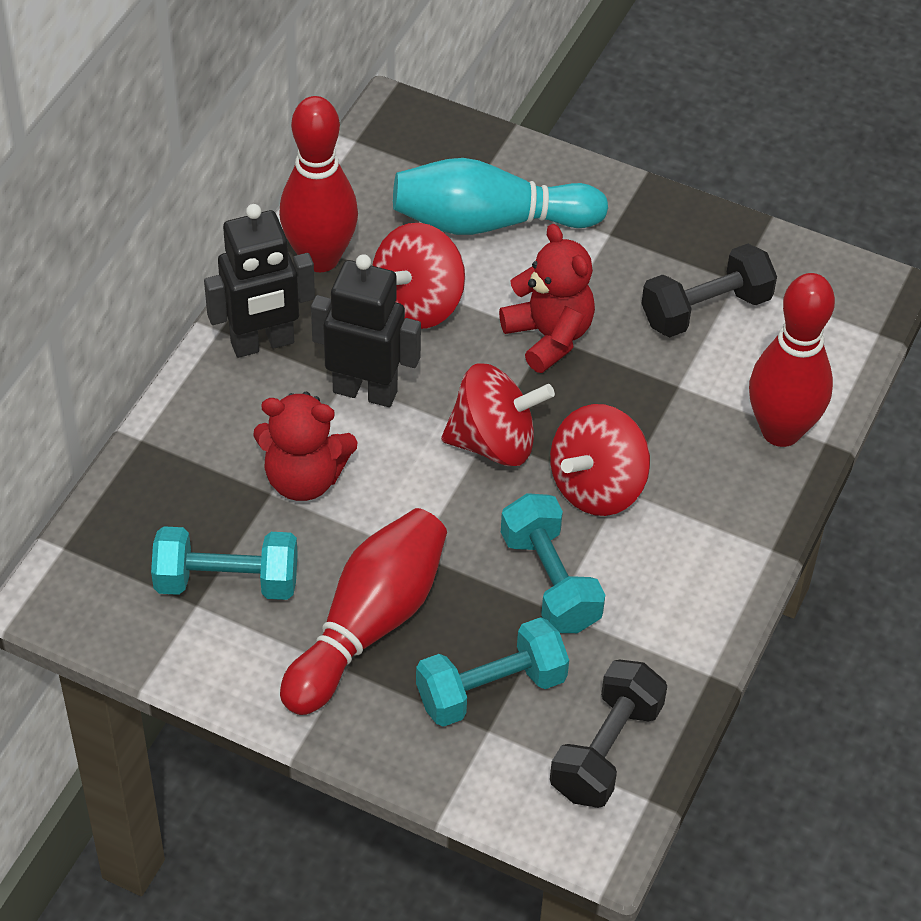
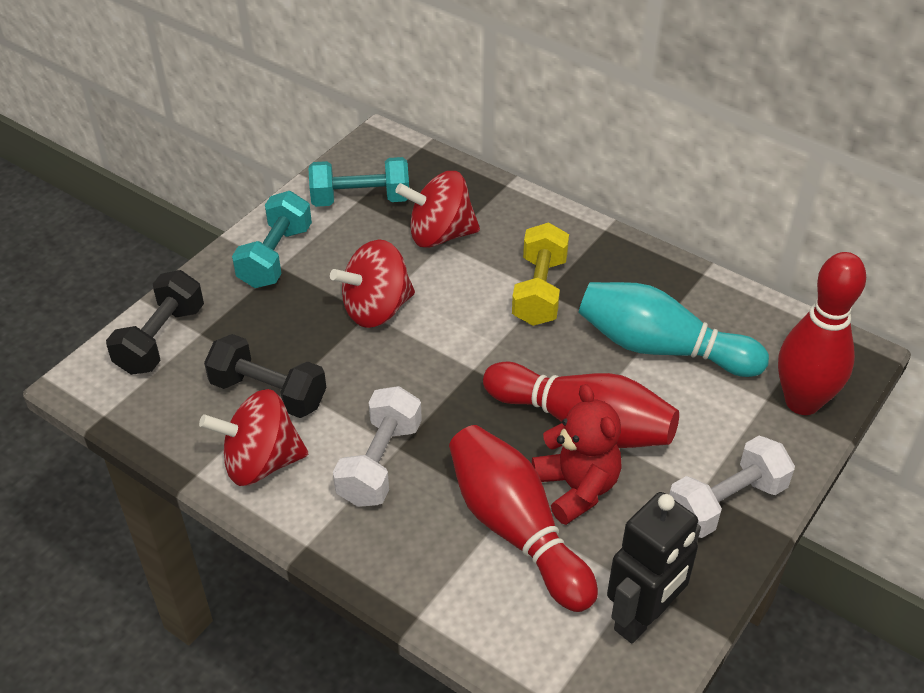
black robot: 2 -> 1
red teddy bear: 2 -> 1
turquoise dumbbell: 3 -> 2
white dumbbell: 0 -> 2
yellow dumbbell: 0 -> 1

